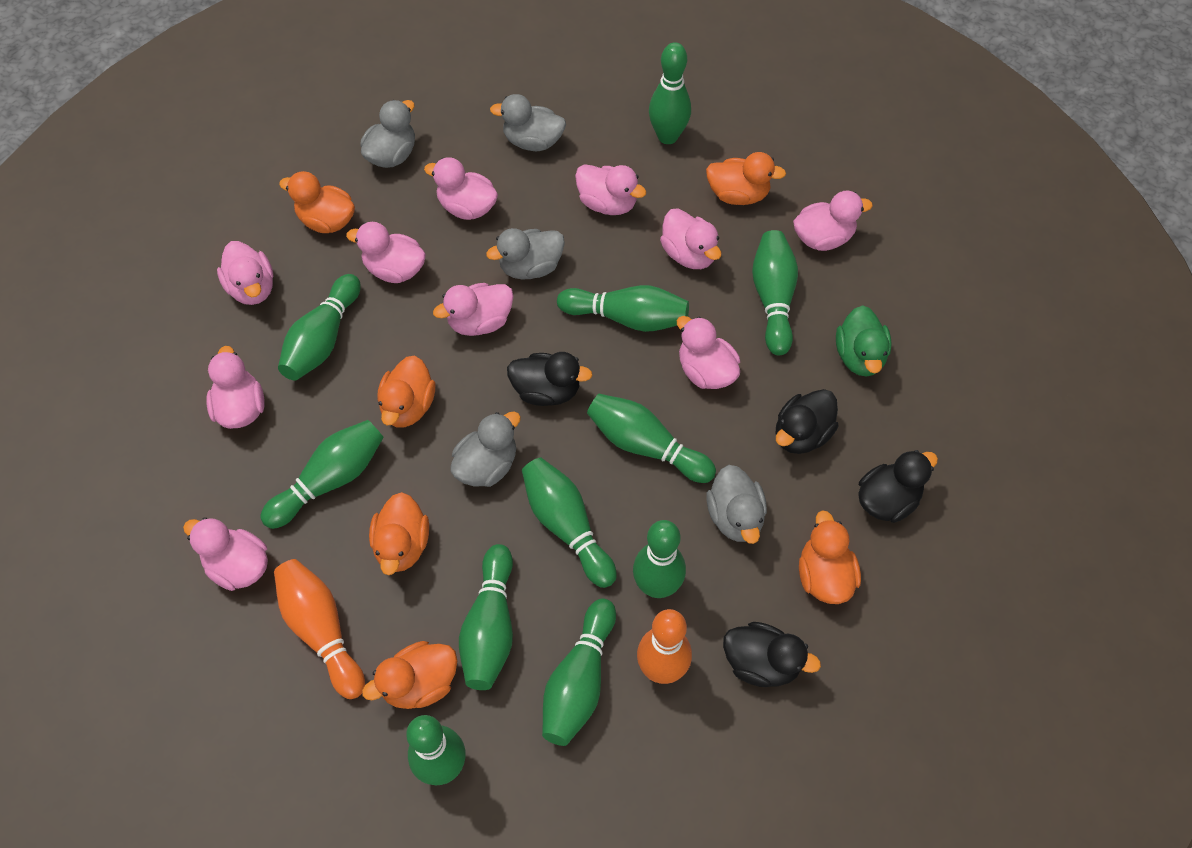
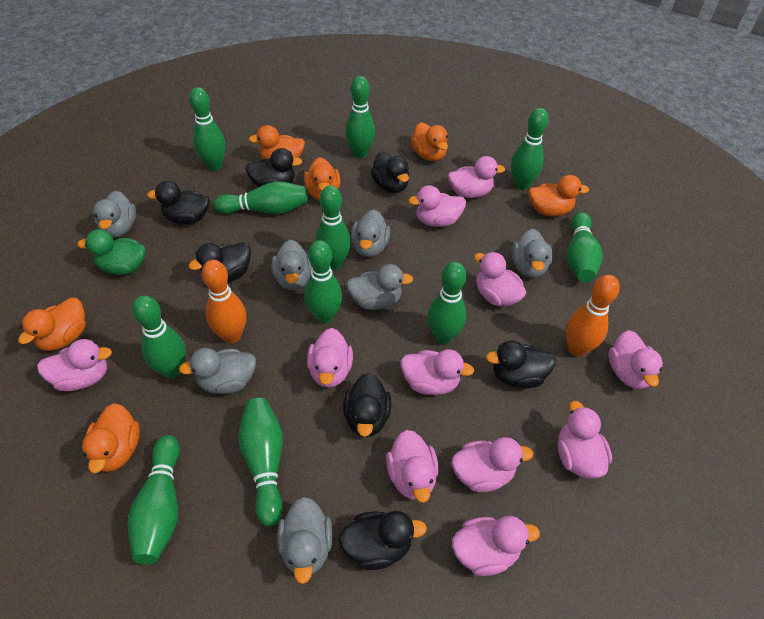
black duck: 4 -> 7
grey duck: 5 -> 7
pink duck: 10 -> 11

